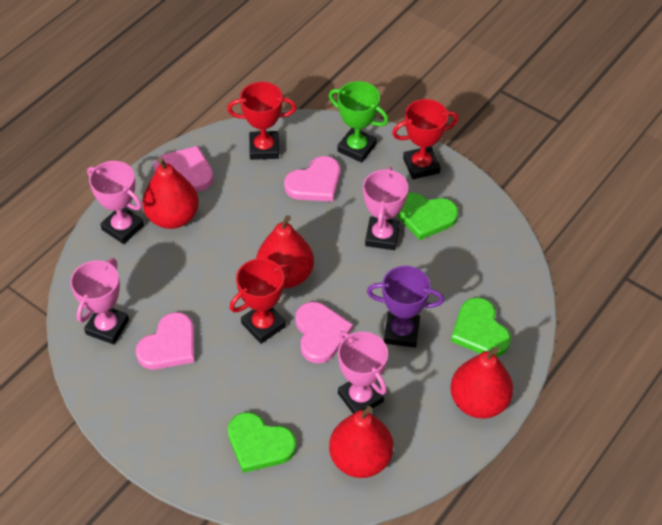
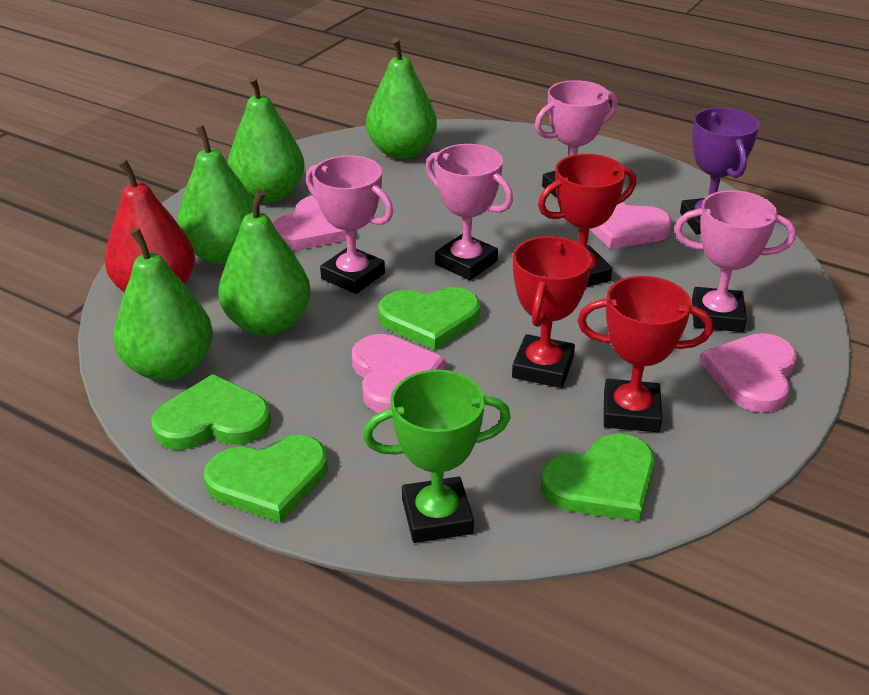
green heart: 3 -> 4
green pear: 0 -> 5
red pear: 4 -> 1

